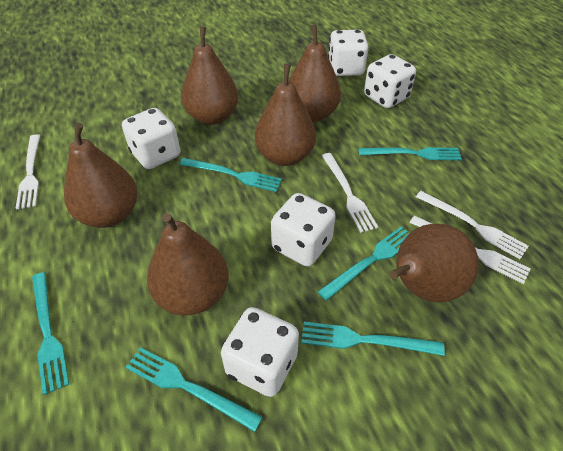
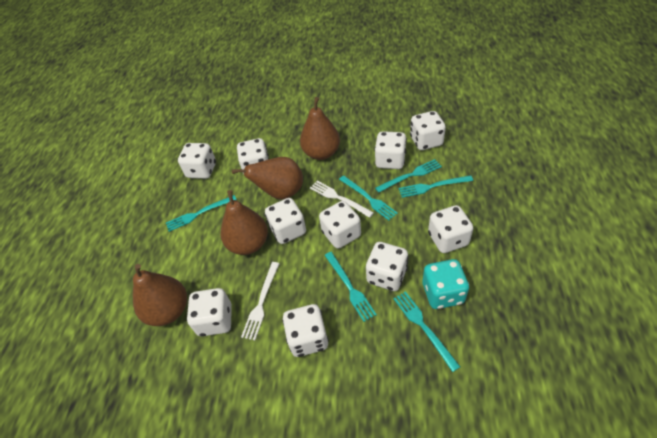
brown pear: 6 -> 4
turquoise dice: 0 -> 1
white dice: 5 -> 10
white fork: 4 -> 2

